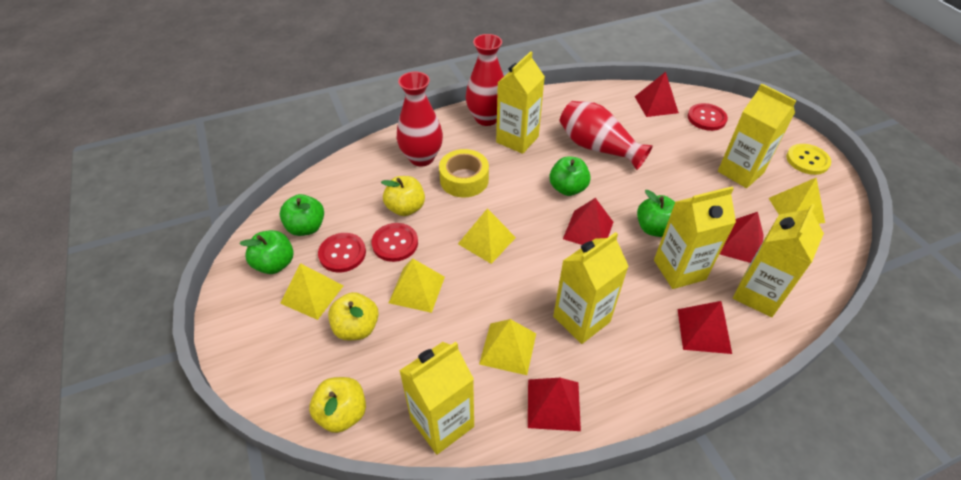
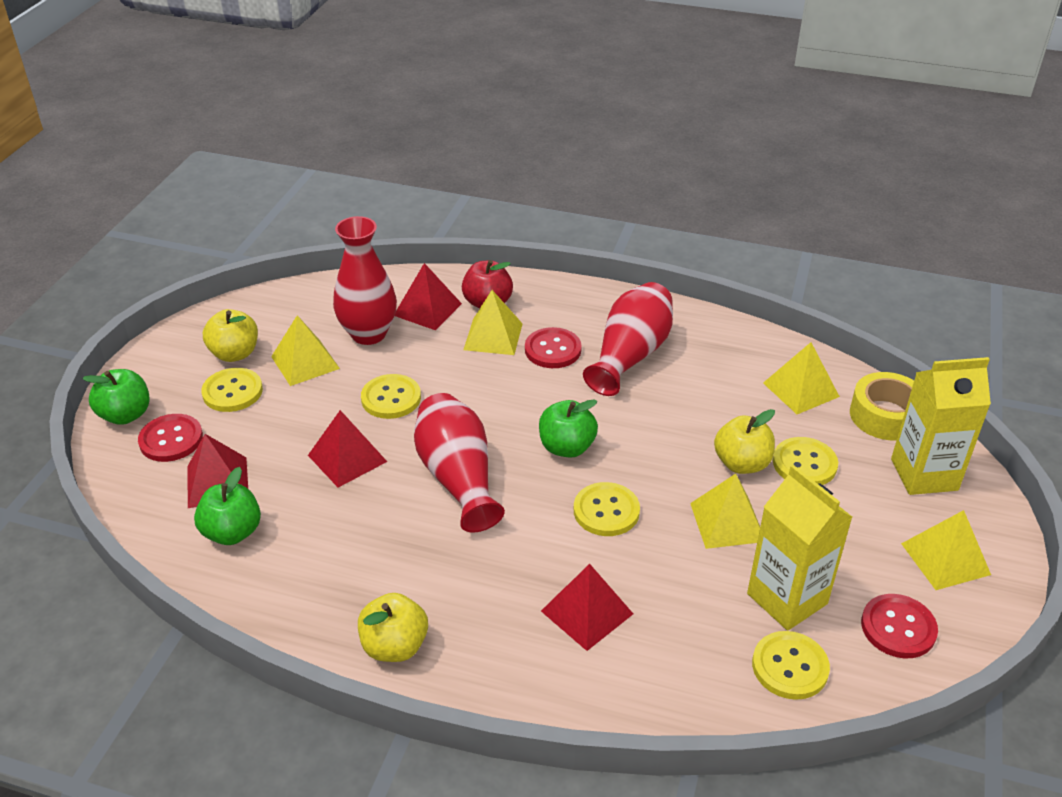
green apple: 4 -> 3
red apple: 0 -> 1
red pyramid: 5 -> 4
yellow button: 1 -> 5
yellow carton: 6 -> 2

